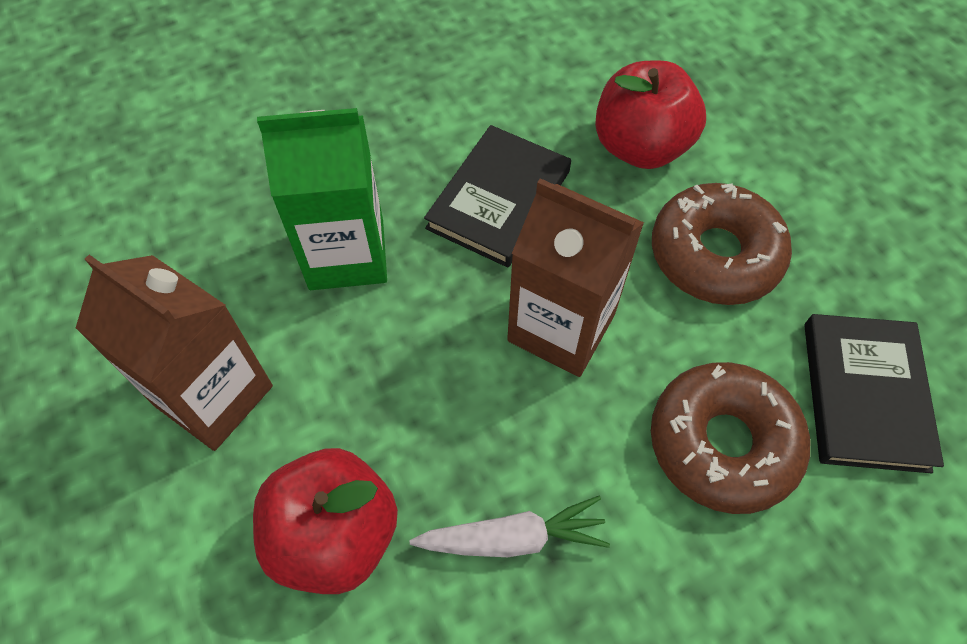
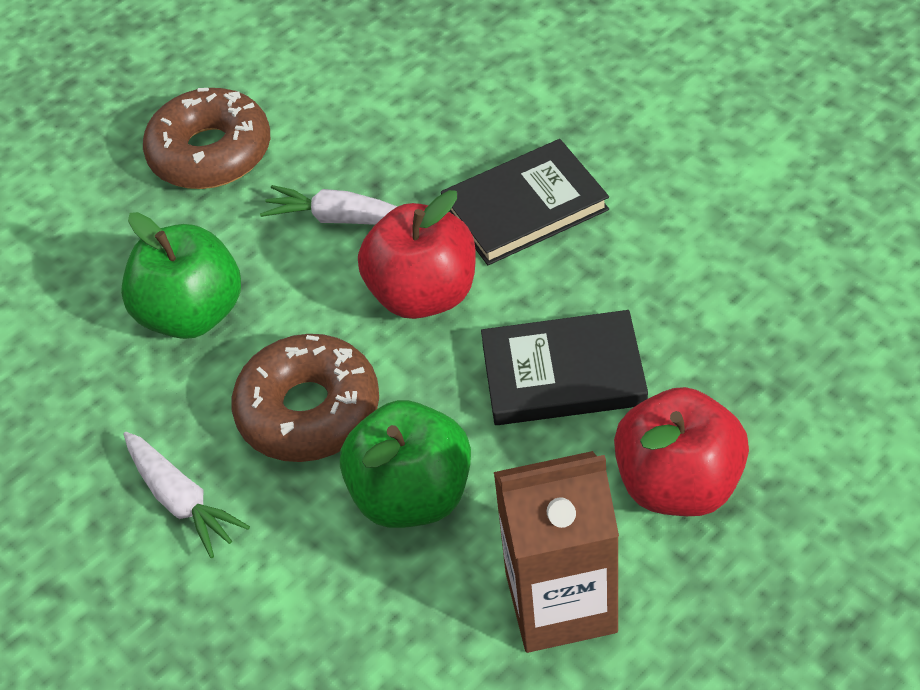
brown carton: 2 -> 1
green apple: 0 -> 2
green carton: 1 -> 0
white carrot: 1 -> 2

